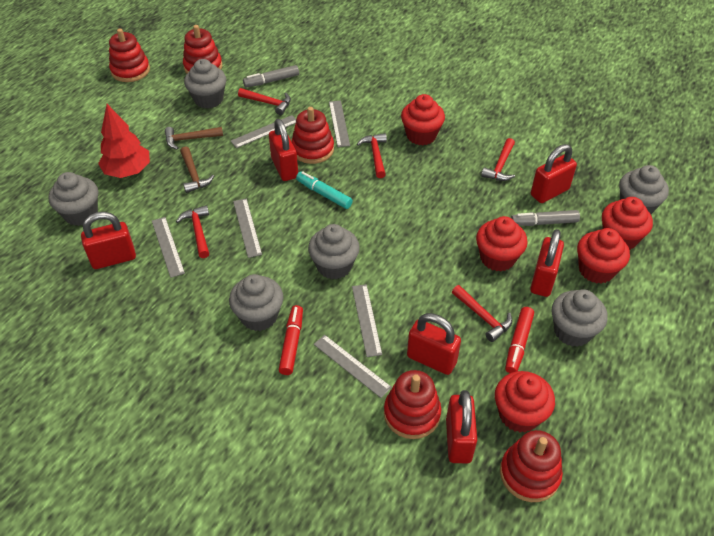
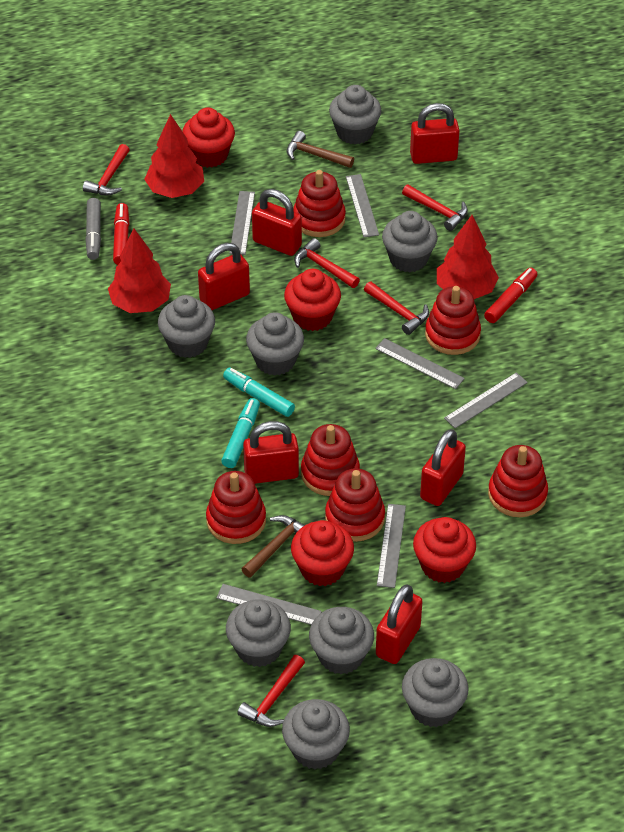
grey cupcake: 6 -> 8
grey marker: 2 -> 1
red cupcake: 5 -> 4
red stacking toy: 5 -> 6
red tree: 1 -> 3
turquoise marker: 1 -> 2

